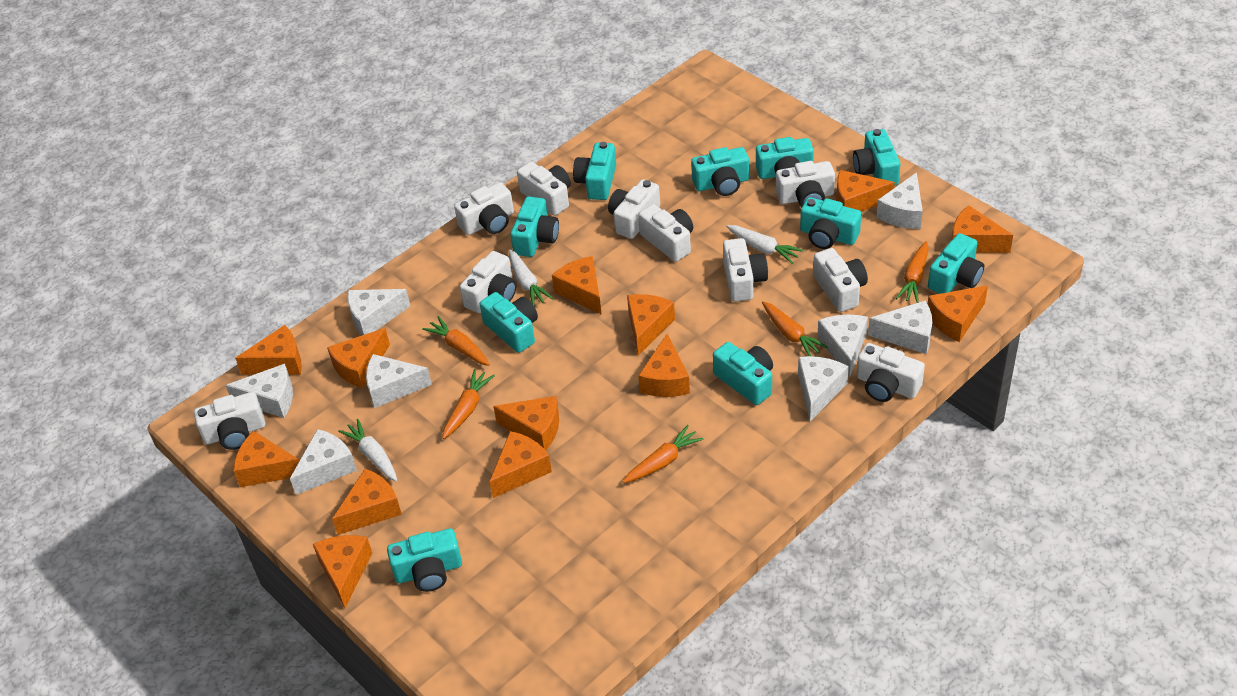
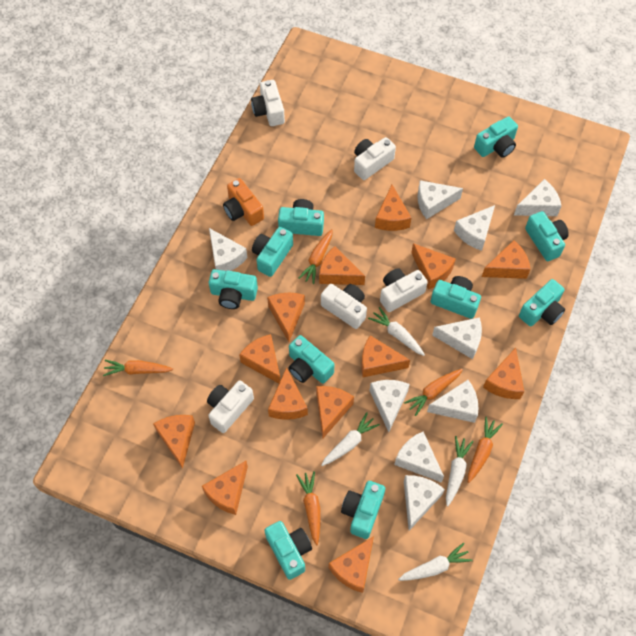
orange camera: 0 -> 1
white camera: 10 -> 5
white carrot: 3 -> 4
white cheese: 8 -> 9

